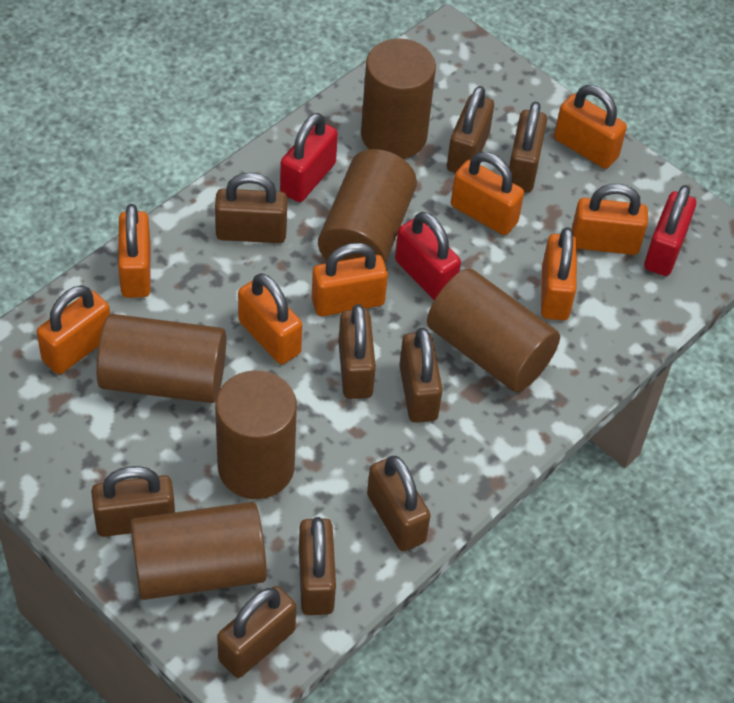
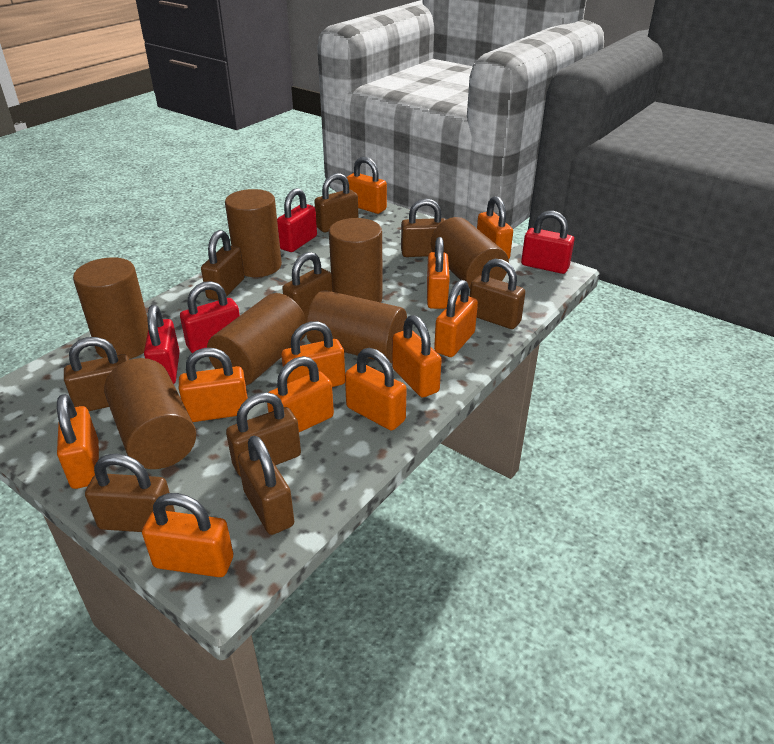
brown cylinder: 6 -> 7
orange padlock: 8 -> 11
red padlock: 3 -> 4

